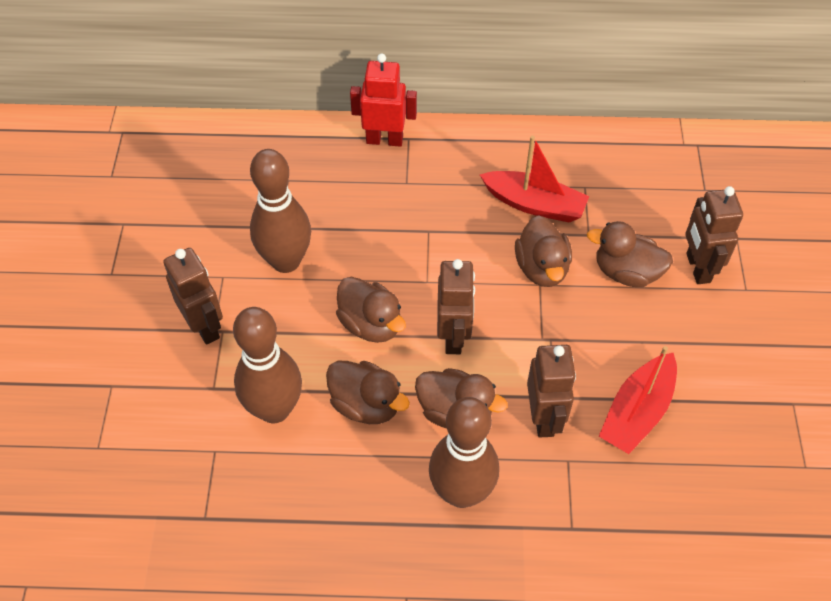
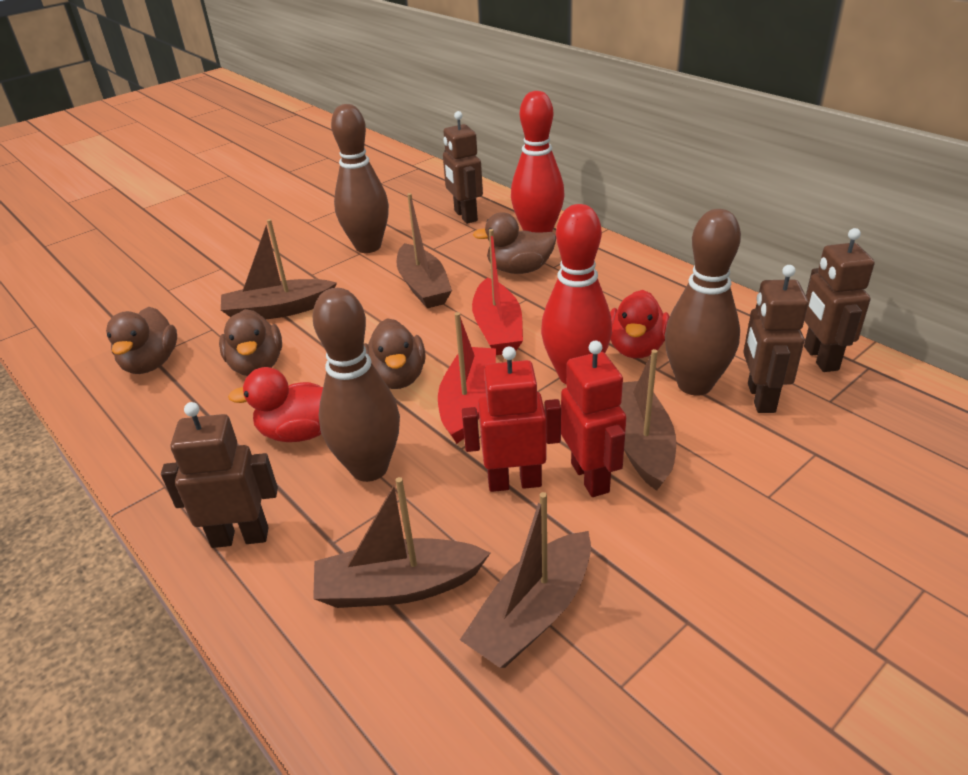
brown boat: 0 -> 5
brown duck: 5 -> 4
red bowling pin: 0 -> 2
red duck: 0 -> 2
red robot: 1 -> 2

